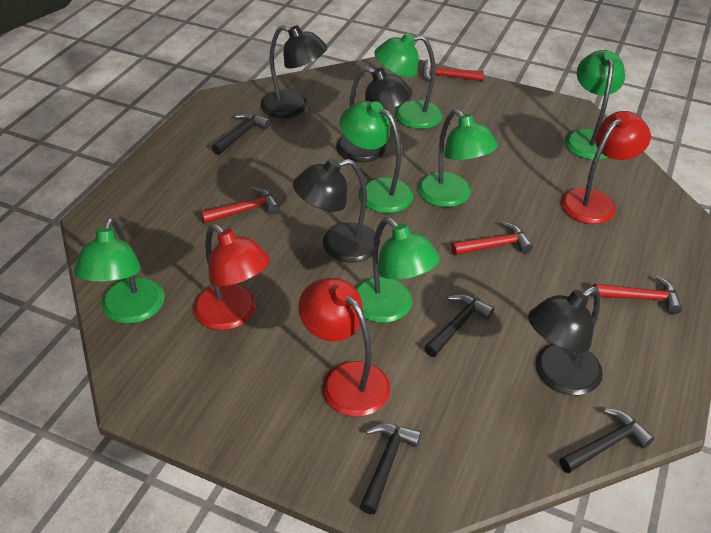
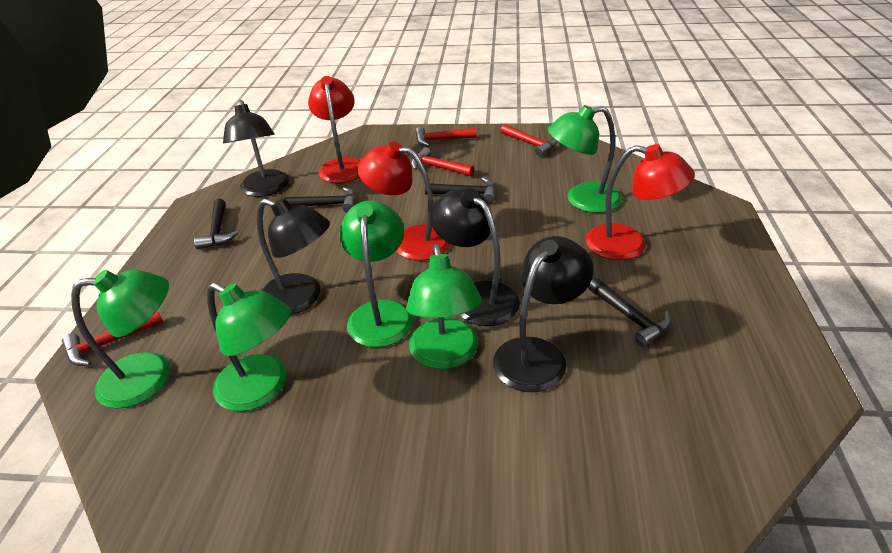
green lamp: 6 -> 5

